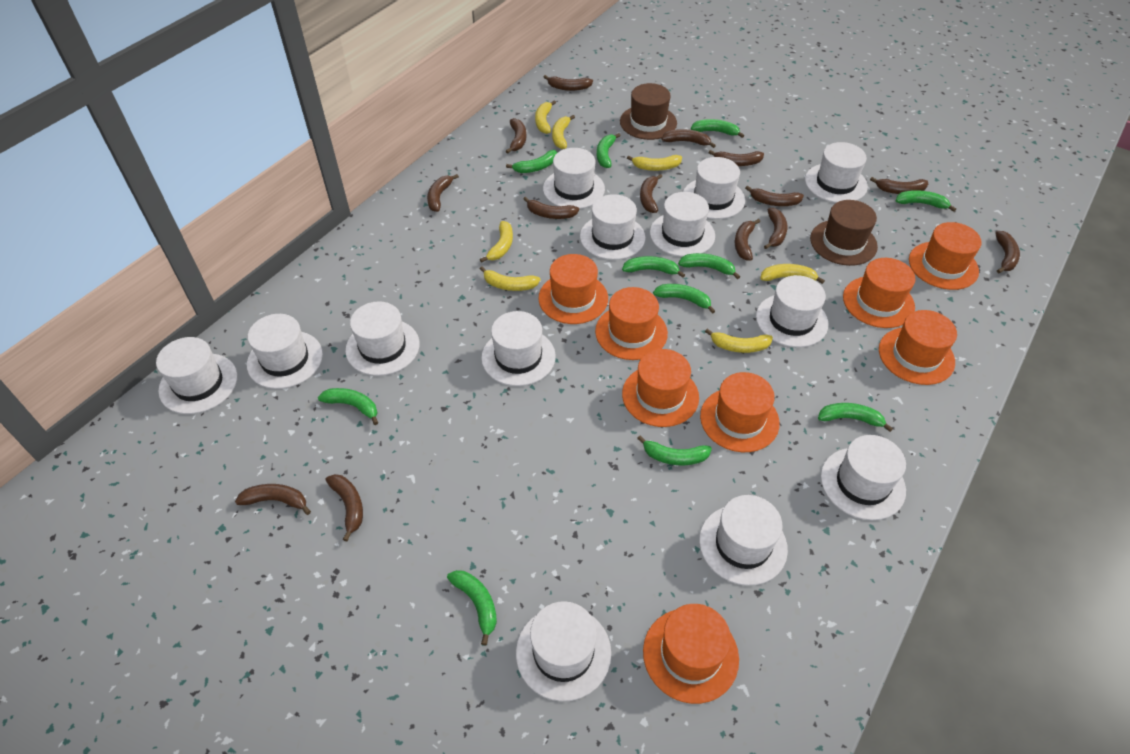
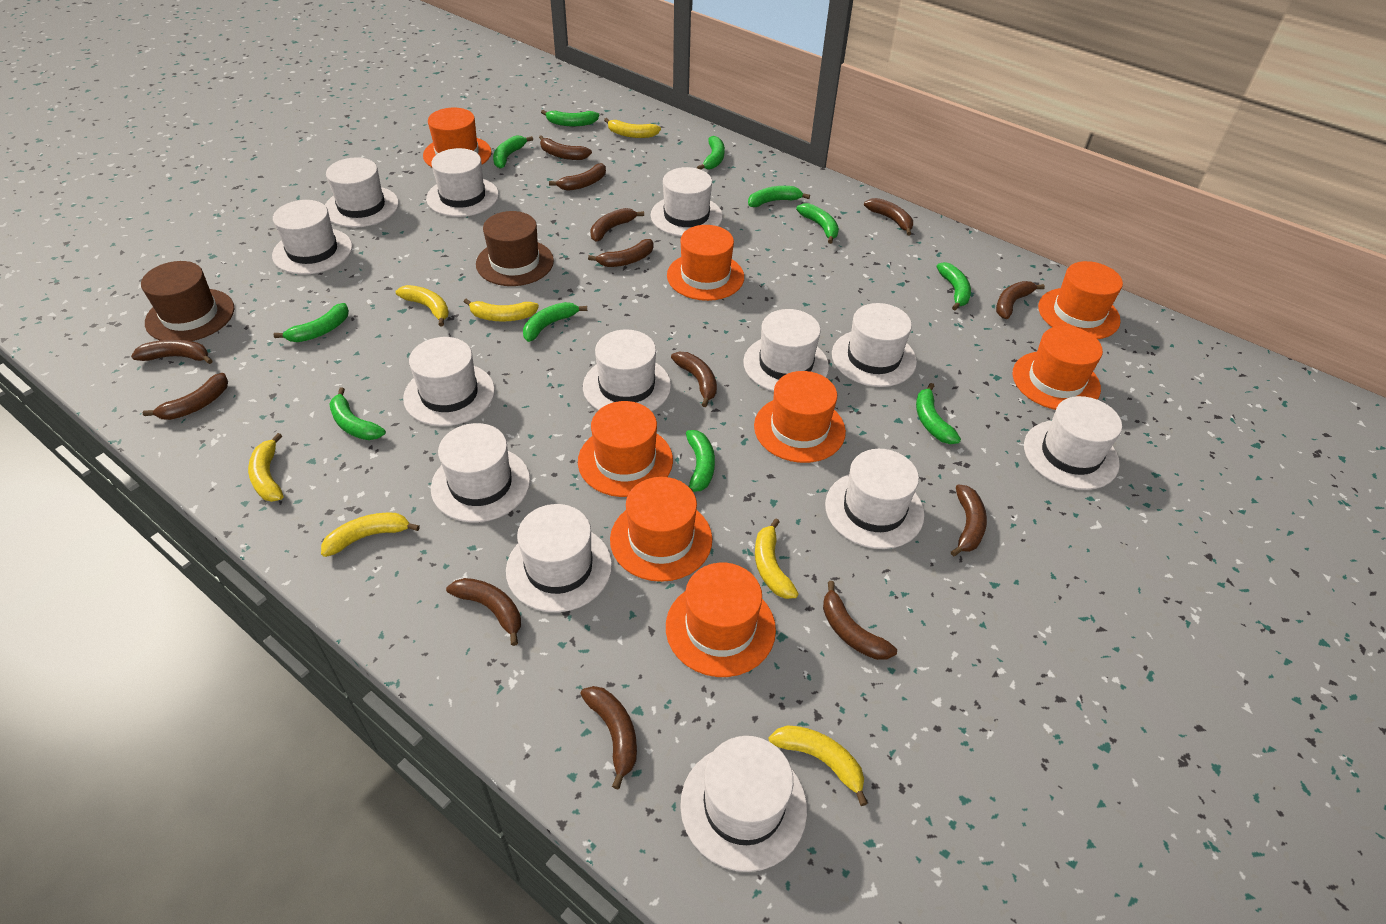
brown banana: 14 -> 13

